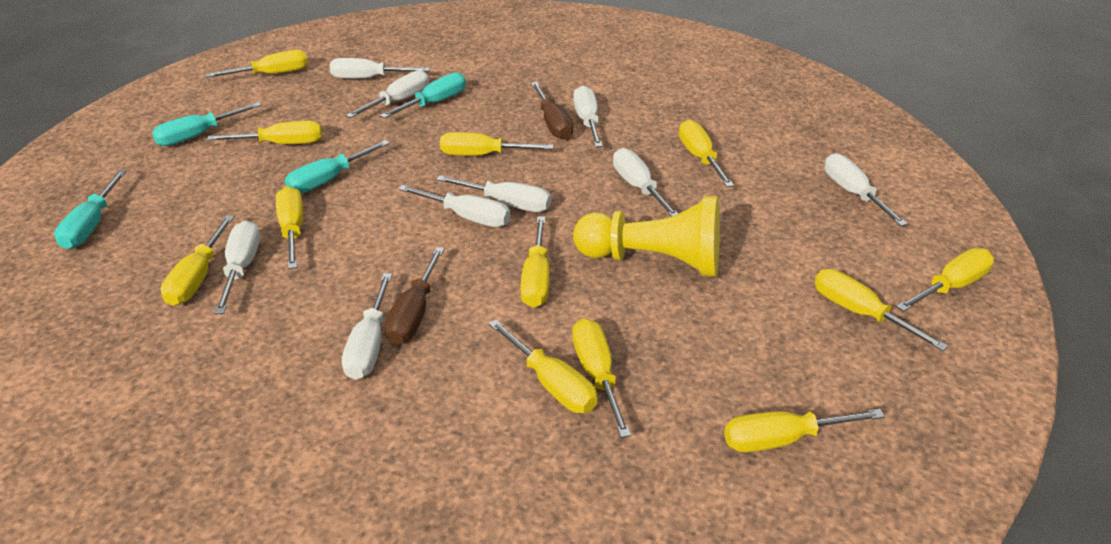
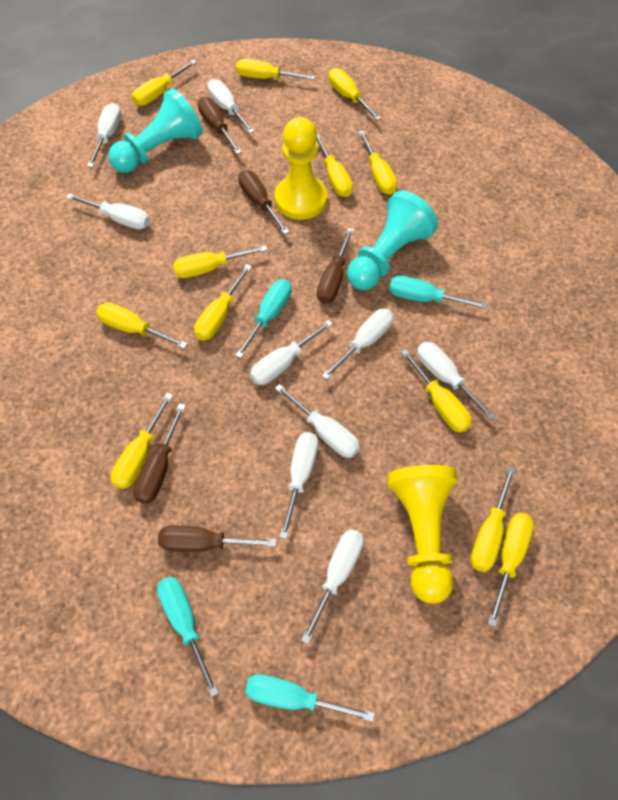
brown screwdriver: 2 -> 5
turquoise pawn: 0 -> 2
yellow pawn: 1 -> 2

